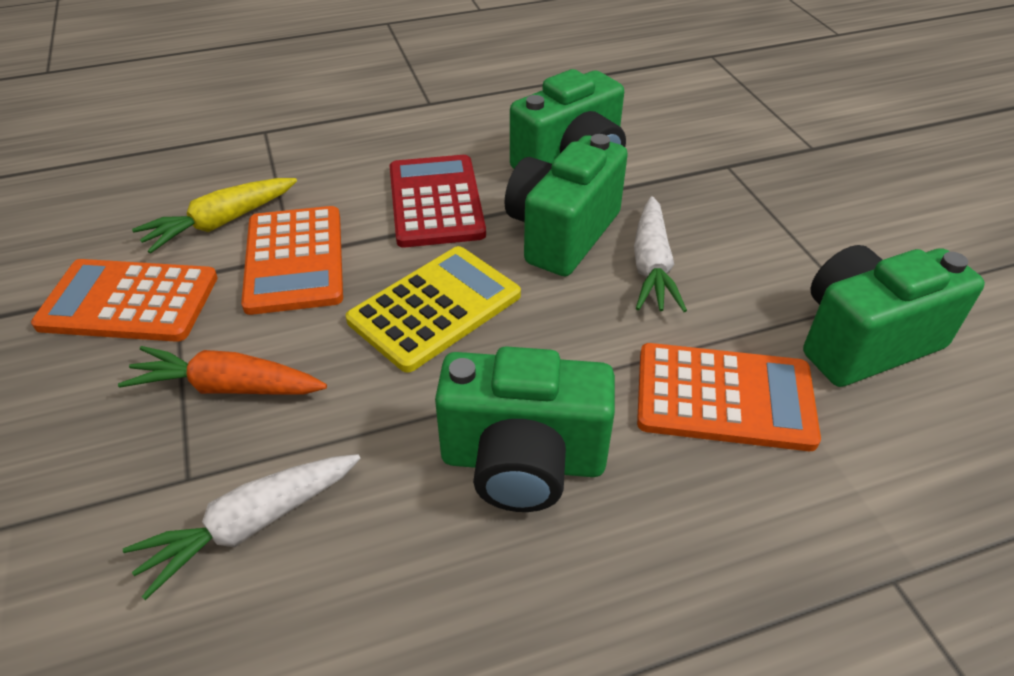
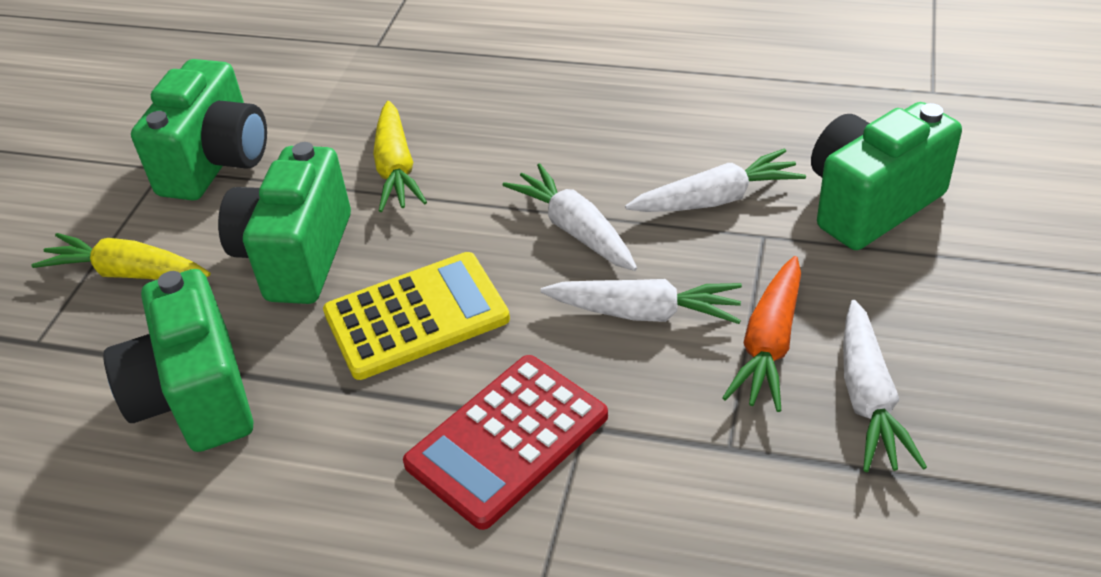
orange calculator: 3 -> 0
white carrot: 2 -> 4
yellow carrot: 1 -> 2

